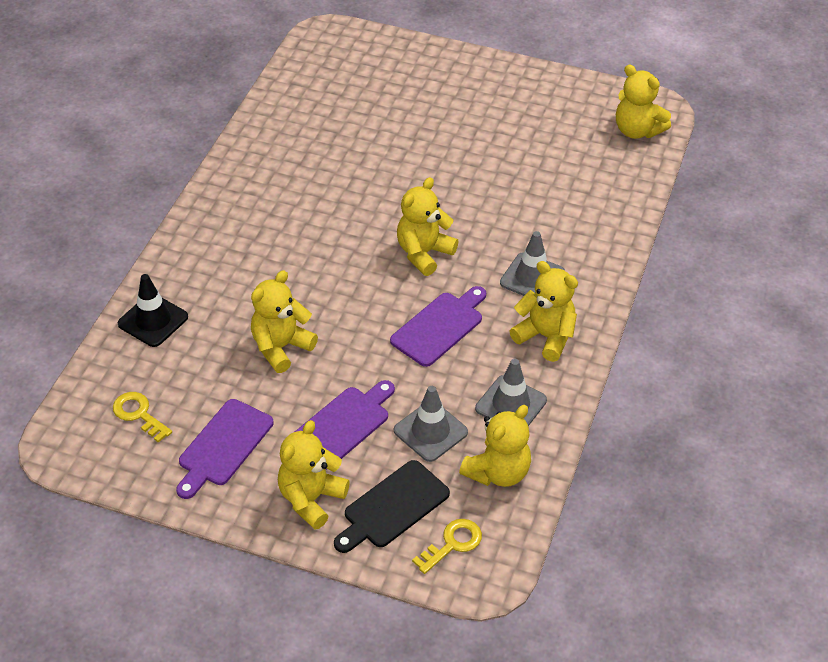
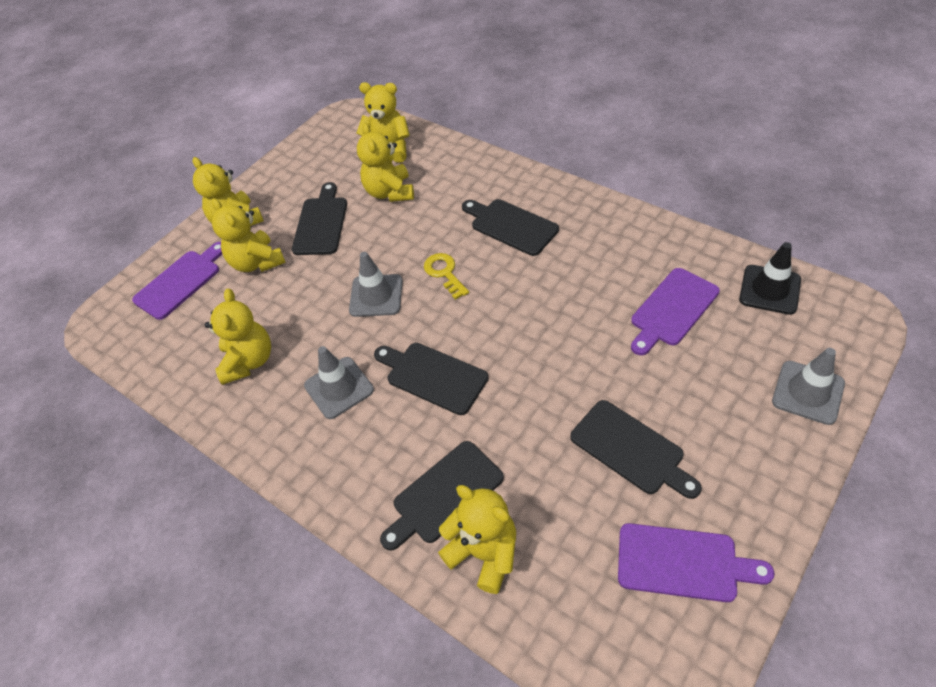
black cutting board: 1 -> 5
yellow key: 2 -> 1

